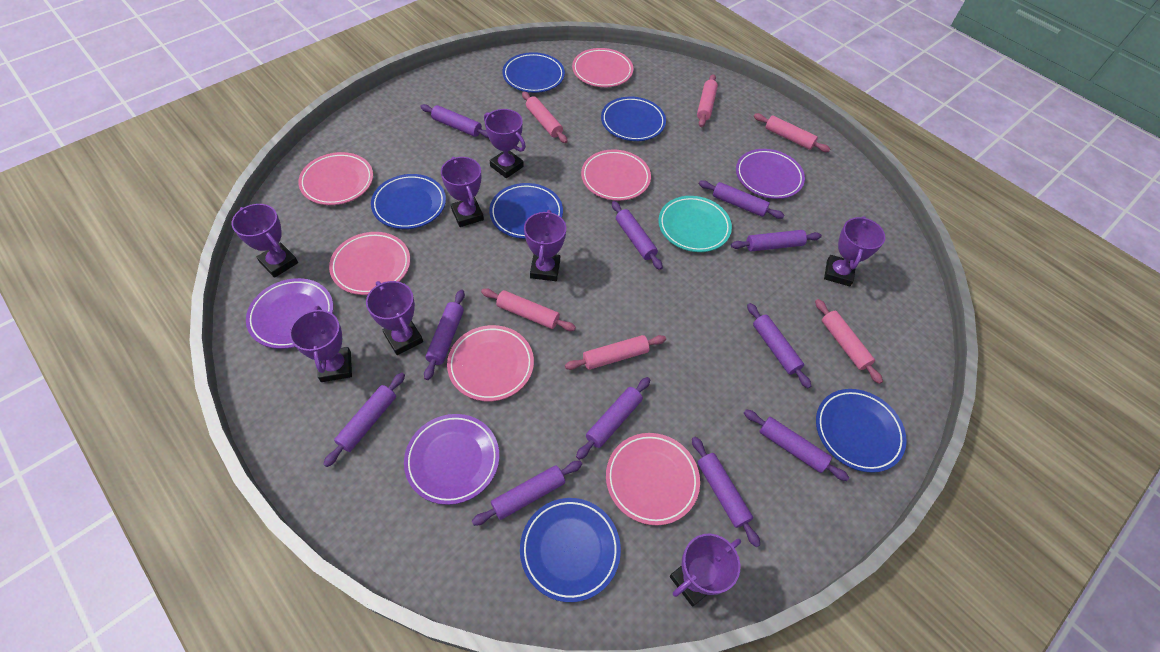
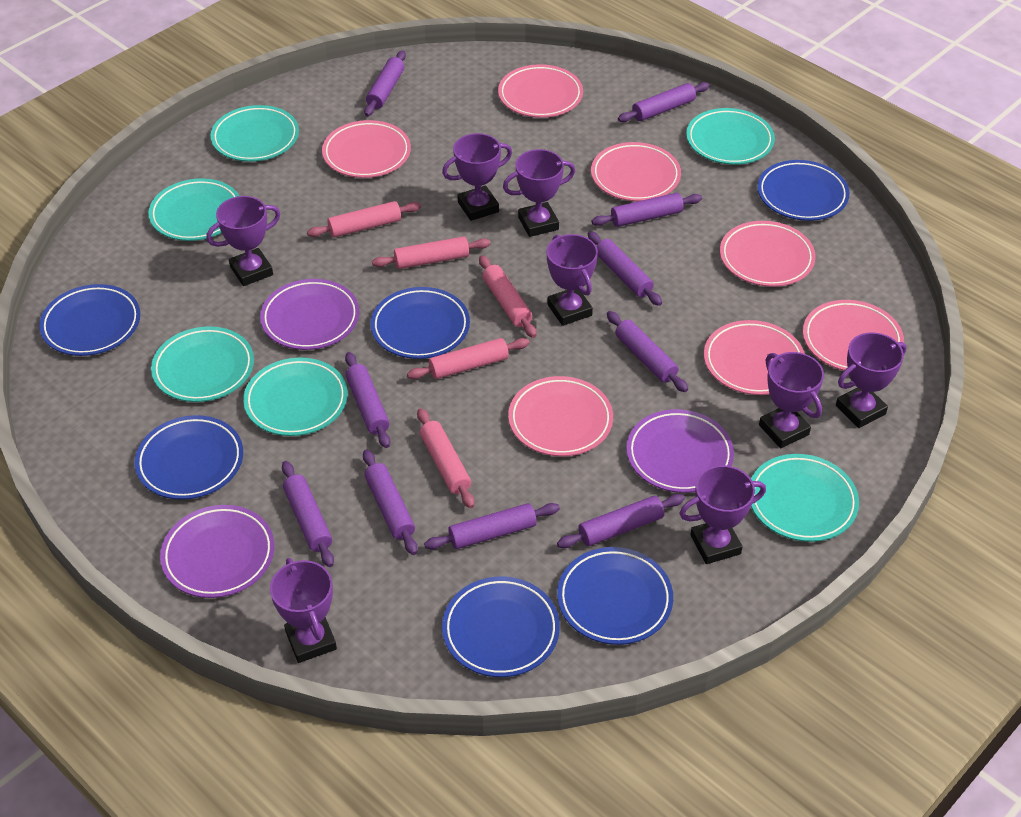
pink plate: 6 -> 7
pink rolling pin: 6 -> 5
purple rolling pin: 11 -> 10
turquoise plate: 1 -> 6

